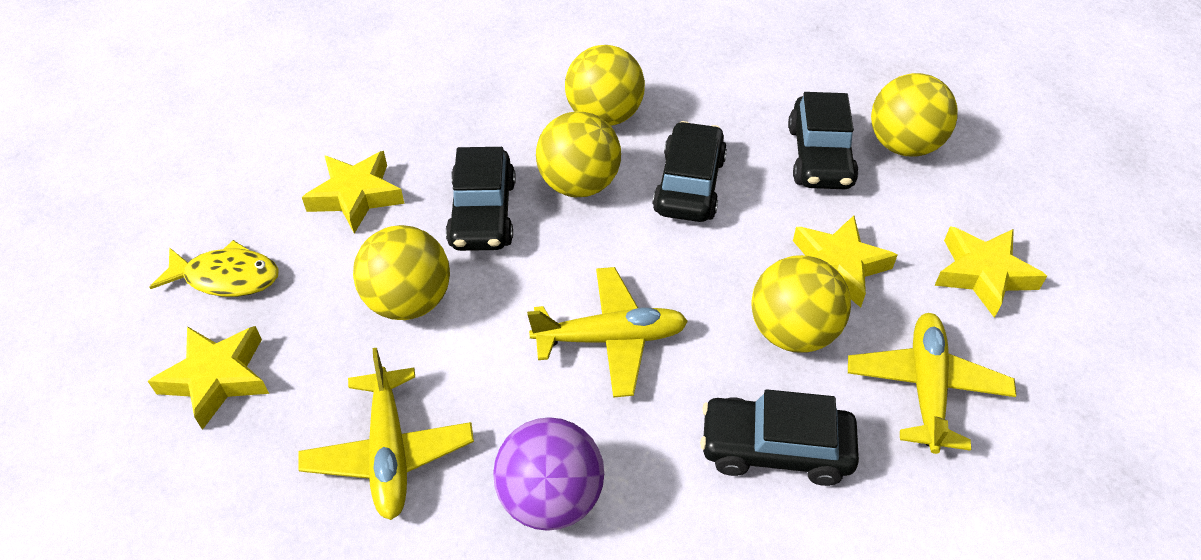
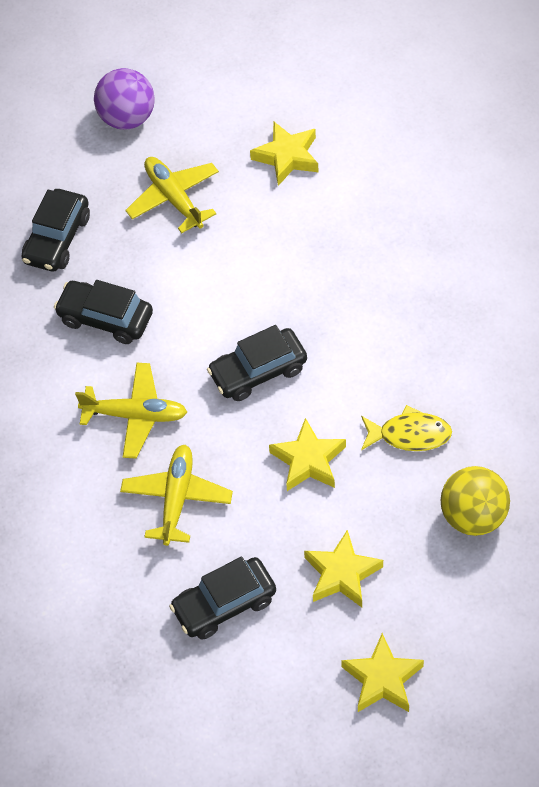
yellow ball: 5 -> 1

